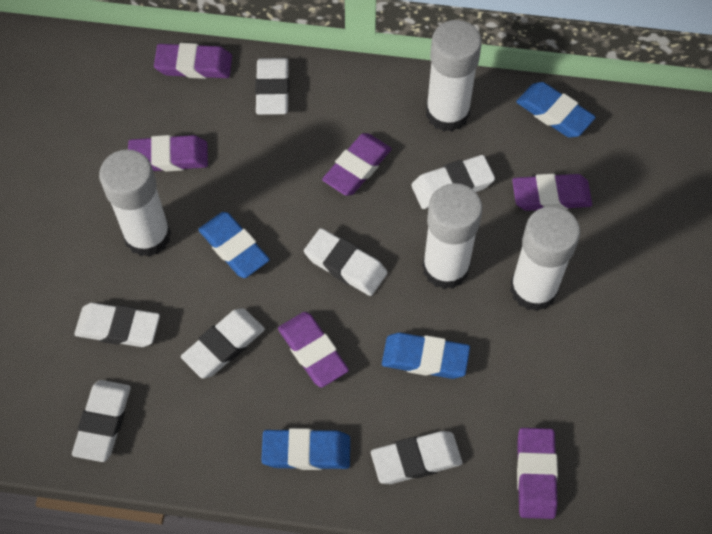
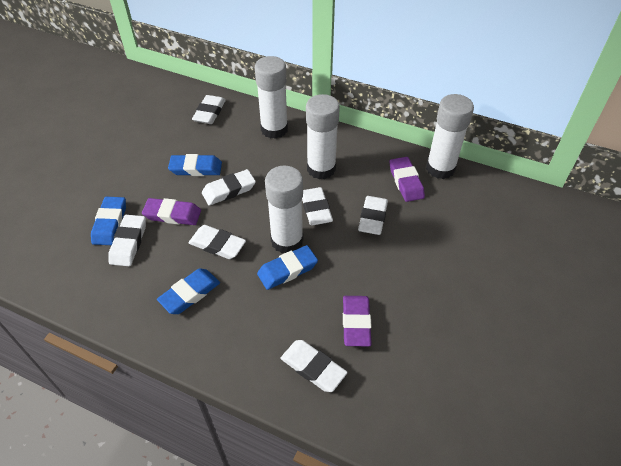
purple eraser: 6 -> 3

